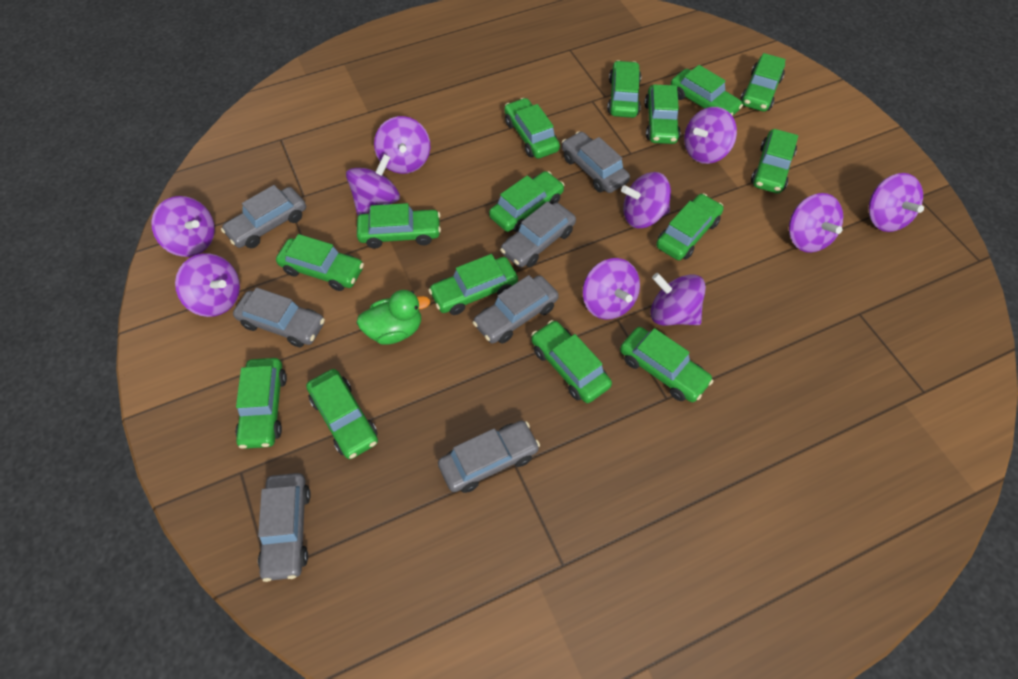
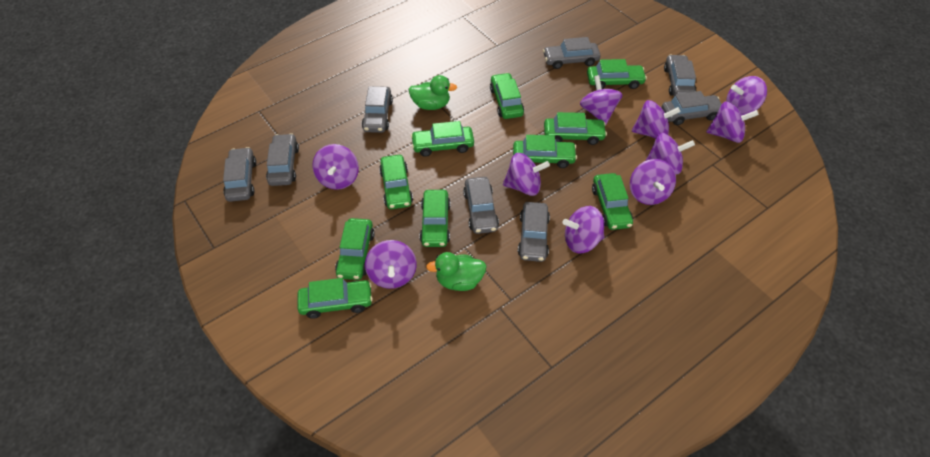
green car: 15 -> 10
green duck: 1 -> 2
grey car: 7 -> 8

